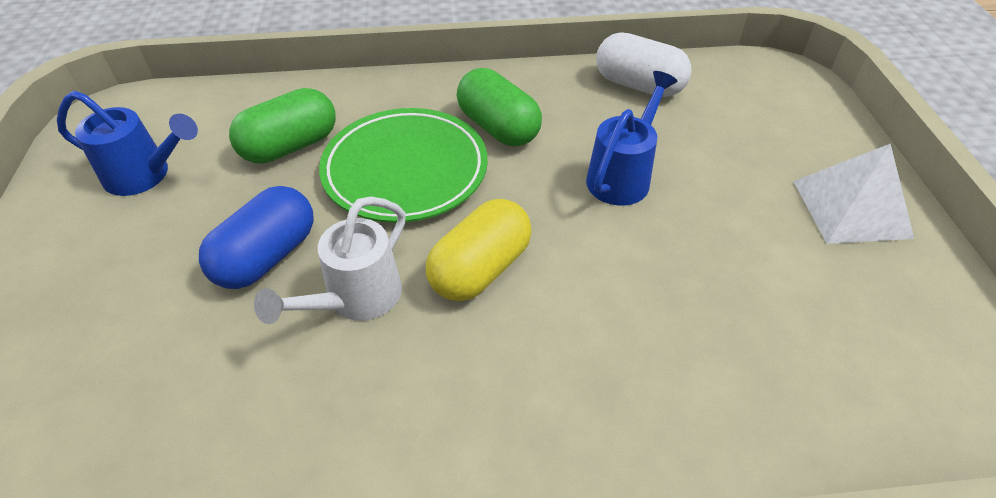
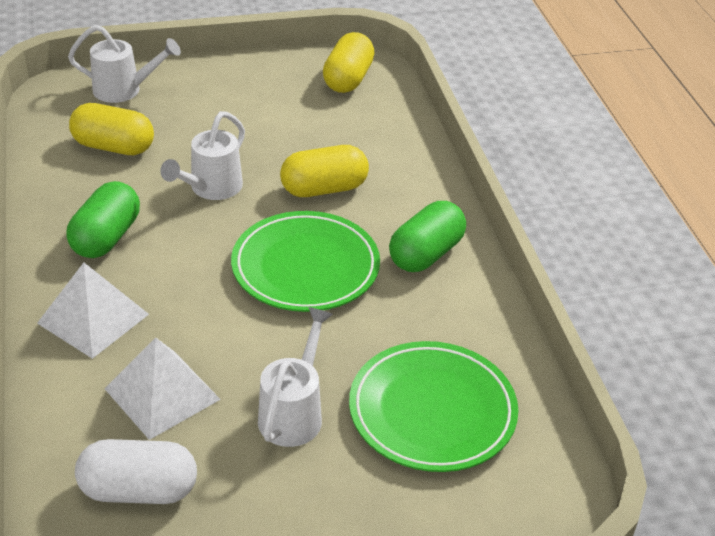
blue capsule: 1 -> 0
blue watering can: 2 -> 0
green plate: 1 -> 2
white pyramid: 1 -> 2
white watering can: 1 -> 3
yellow capsule: 1 -> 3

